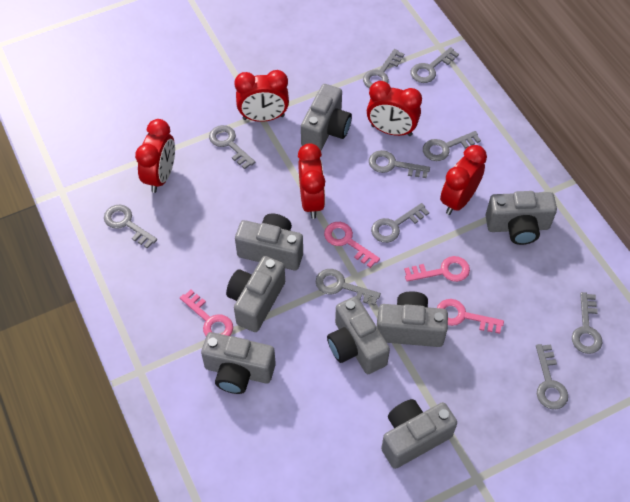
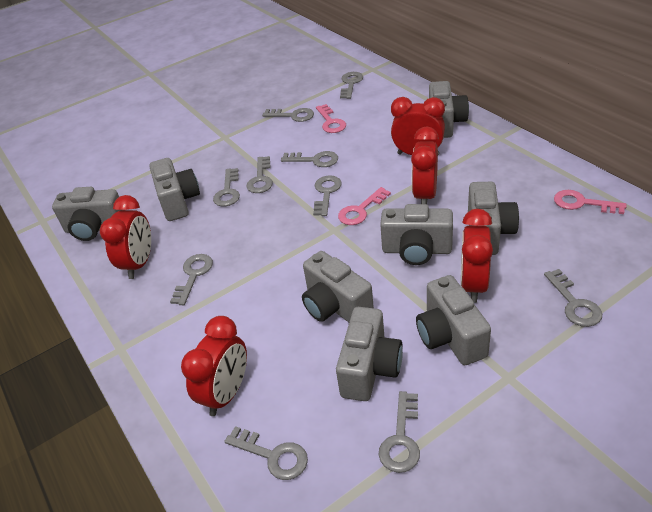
pink key: 4 -> 3

